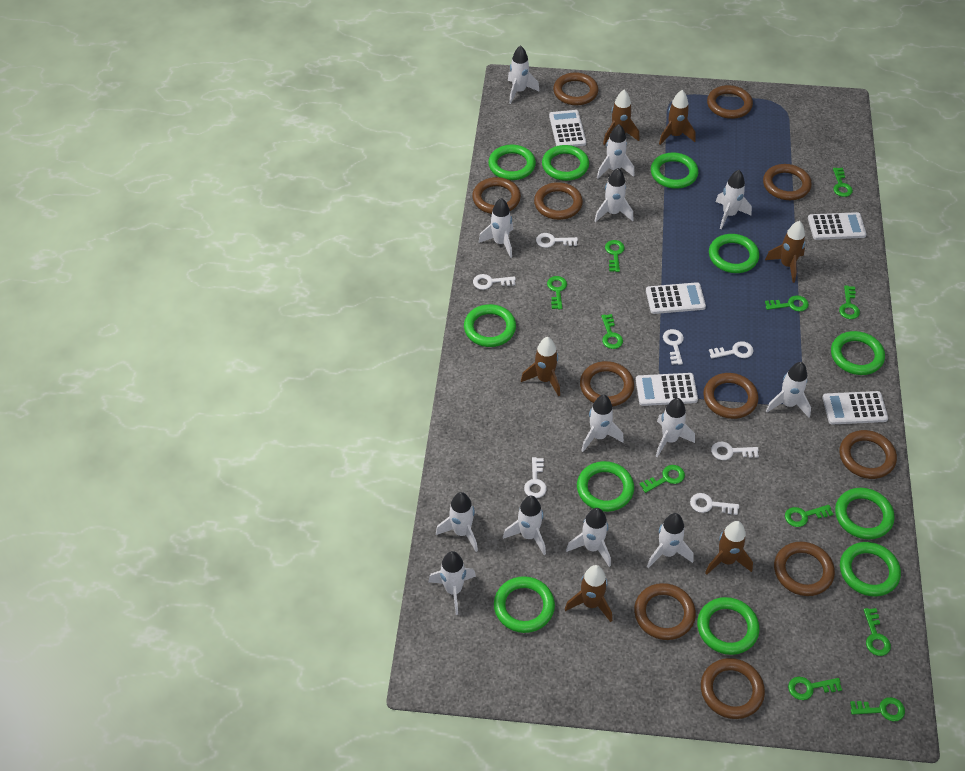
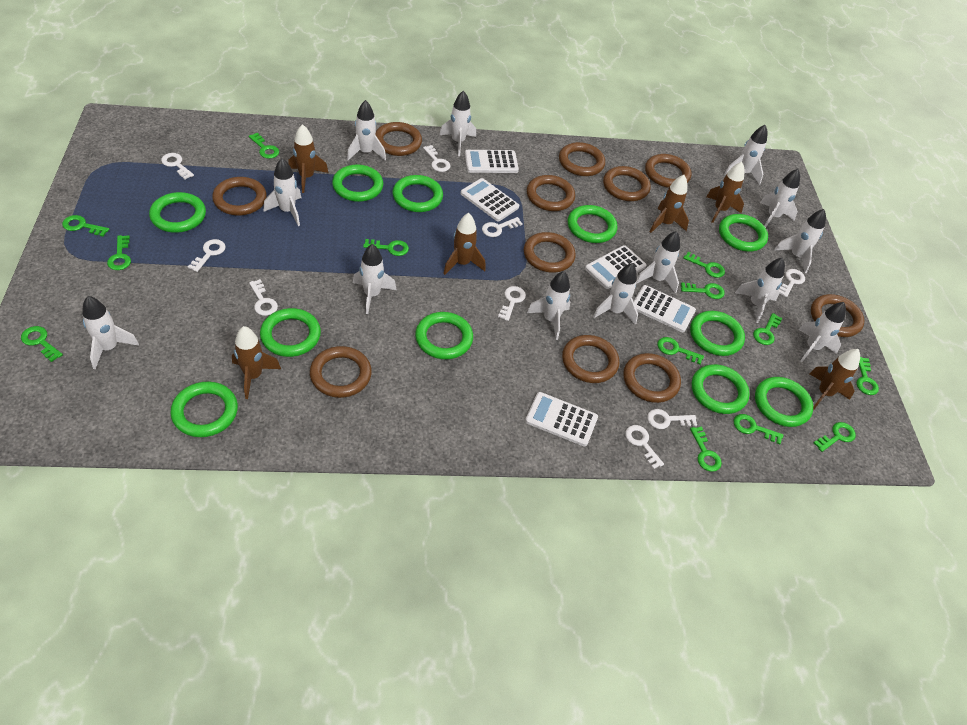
green key: 11 -> 13
white key: 7 -> 9

